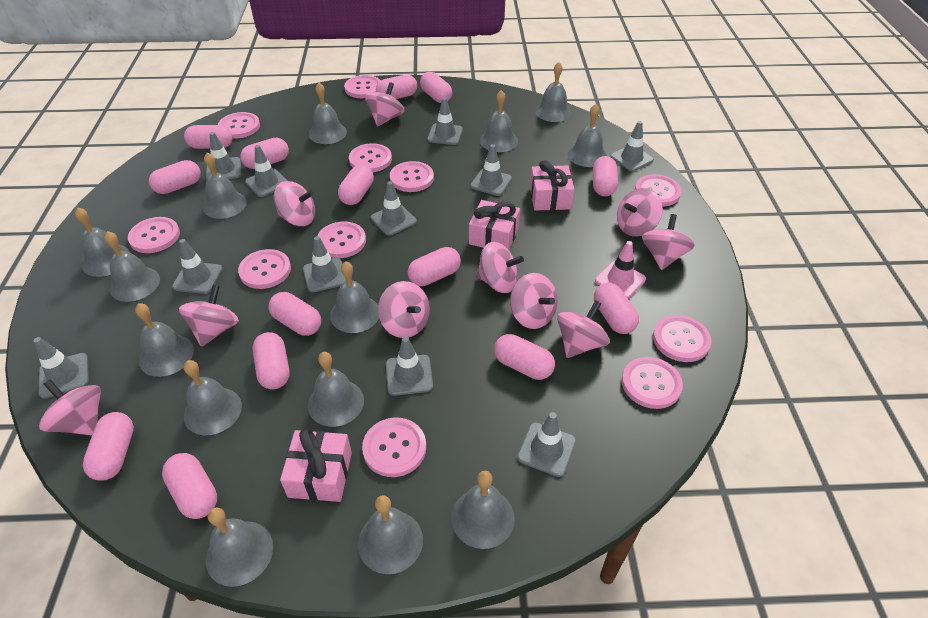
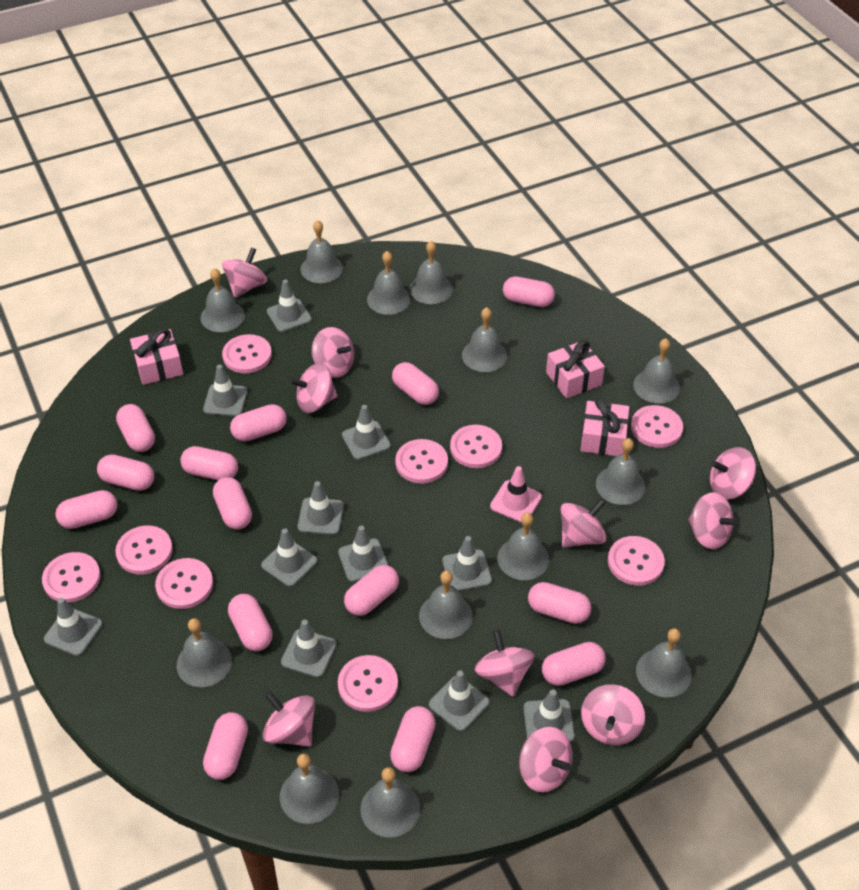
grey bell: 14 -> 13
pink button: 11 -> 9

